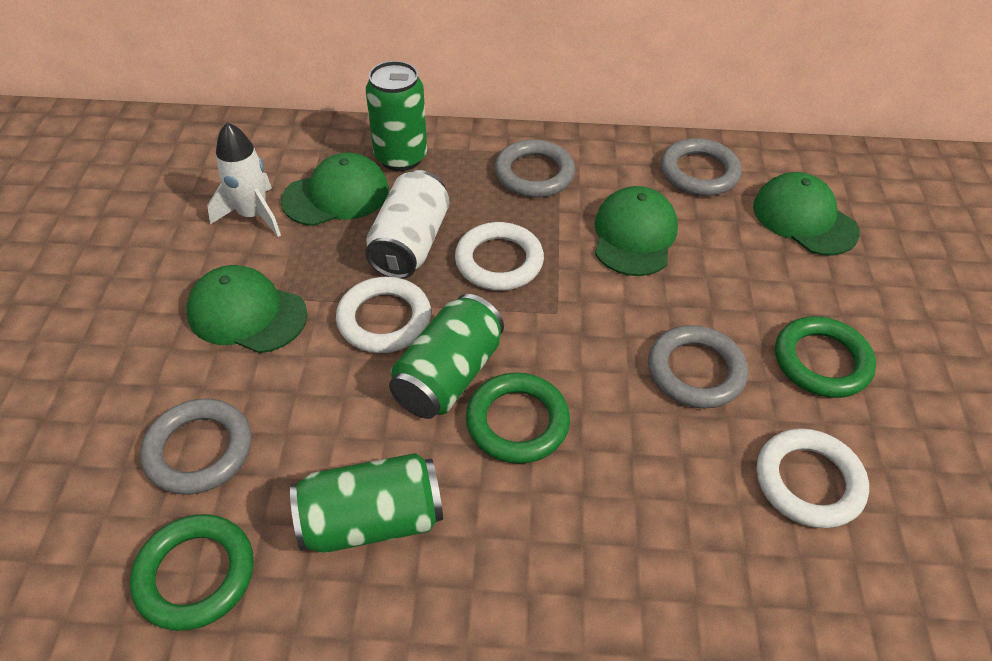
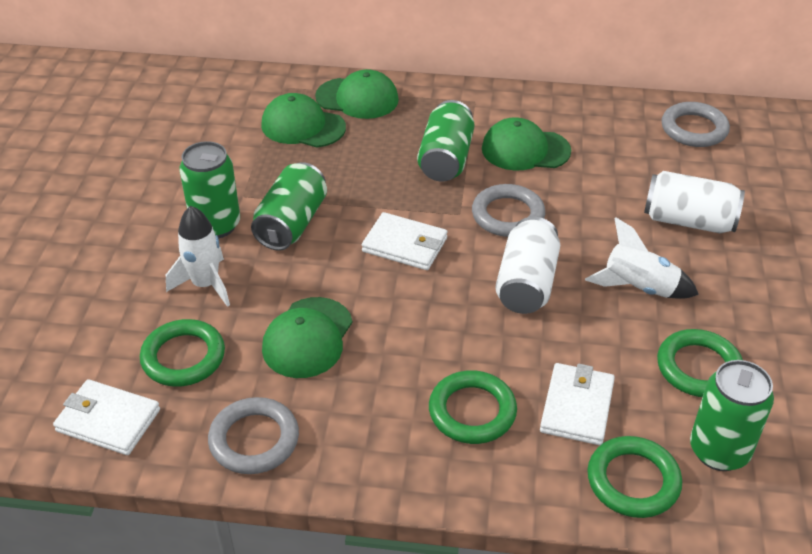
green can: 3 -> 4
green ring: 3 -> 4
grey ring: 4 -> 3
white can: 1 -> 2
white ring: 3 -> 0
white rocket: 1 -> 2
white wallet: 0 -> 3

